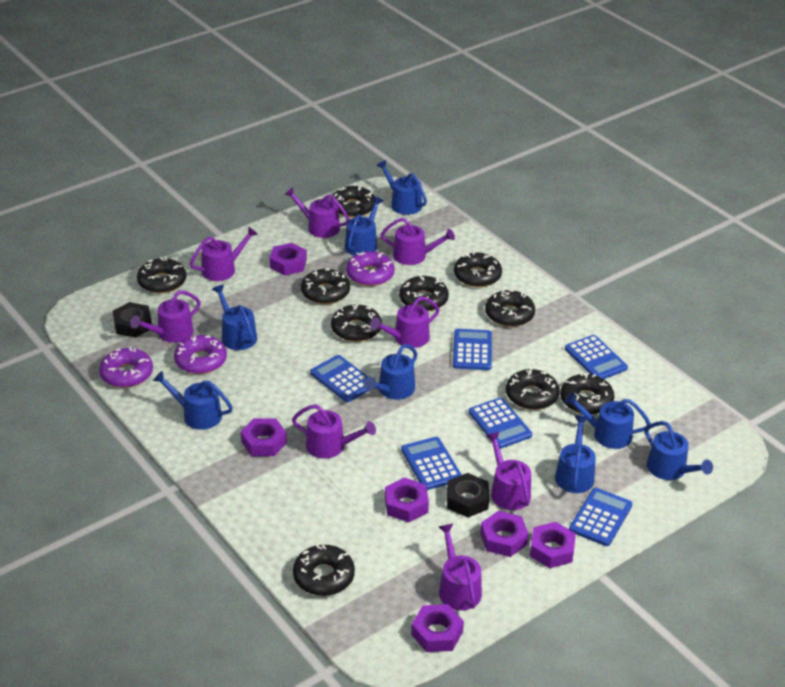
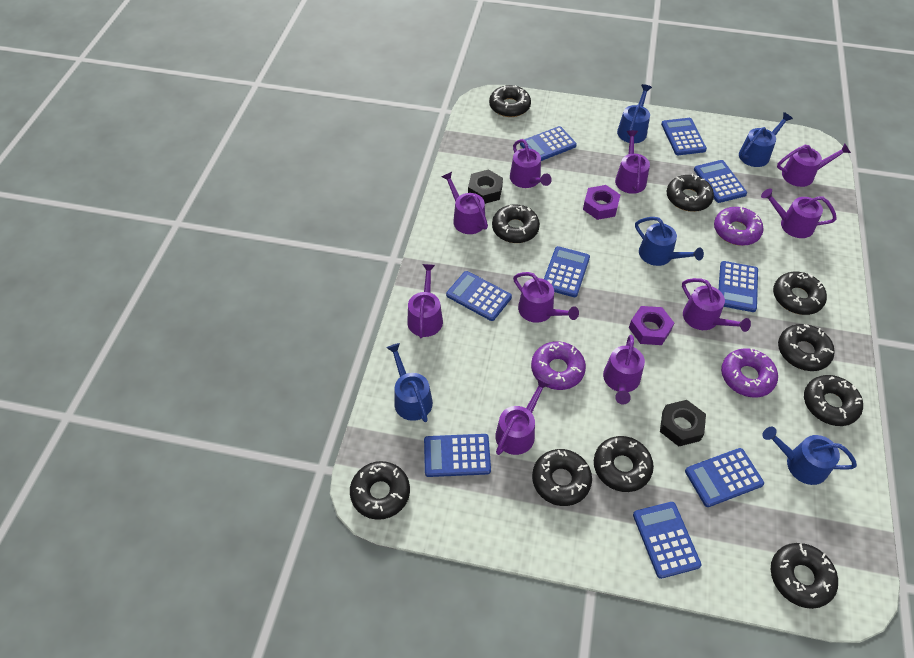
blue calculator: 6 -> 9
blue watering can: 8 -> 5
purple nut: 6 -> 2
purple watering can: 8 -> 10

